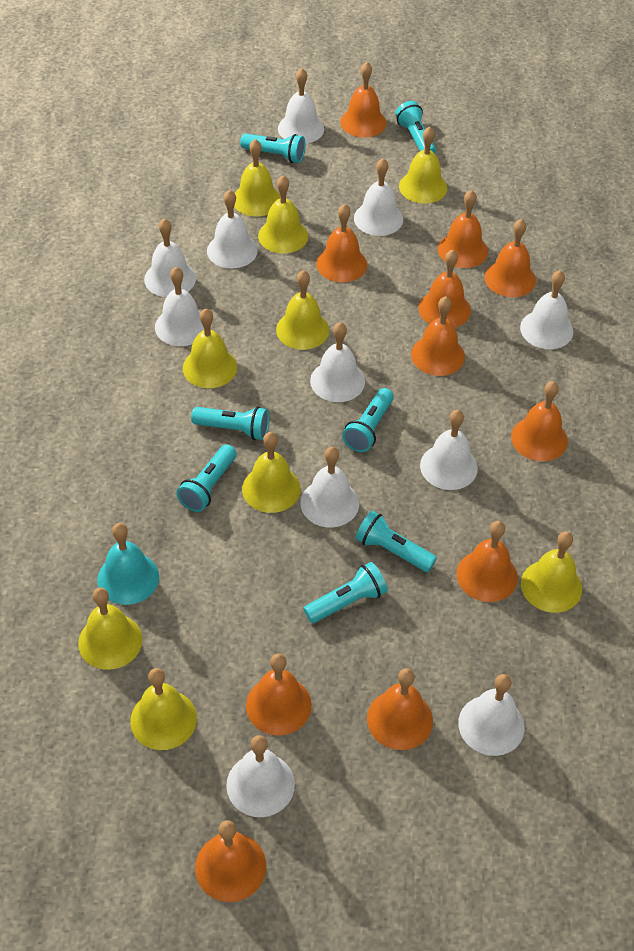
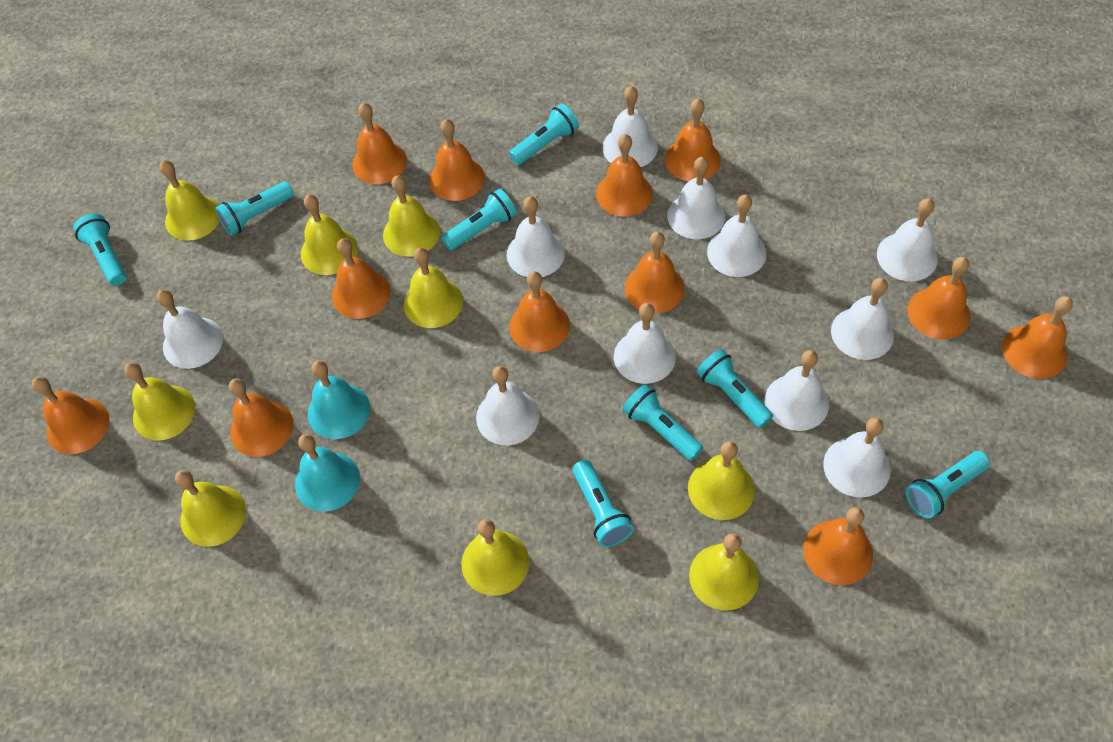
orange bell: 11 -> 12
turquoise bell: 1 -> 2
turquoise flashlight: 7 -> 8

